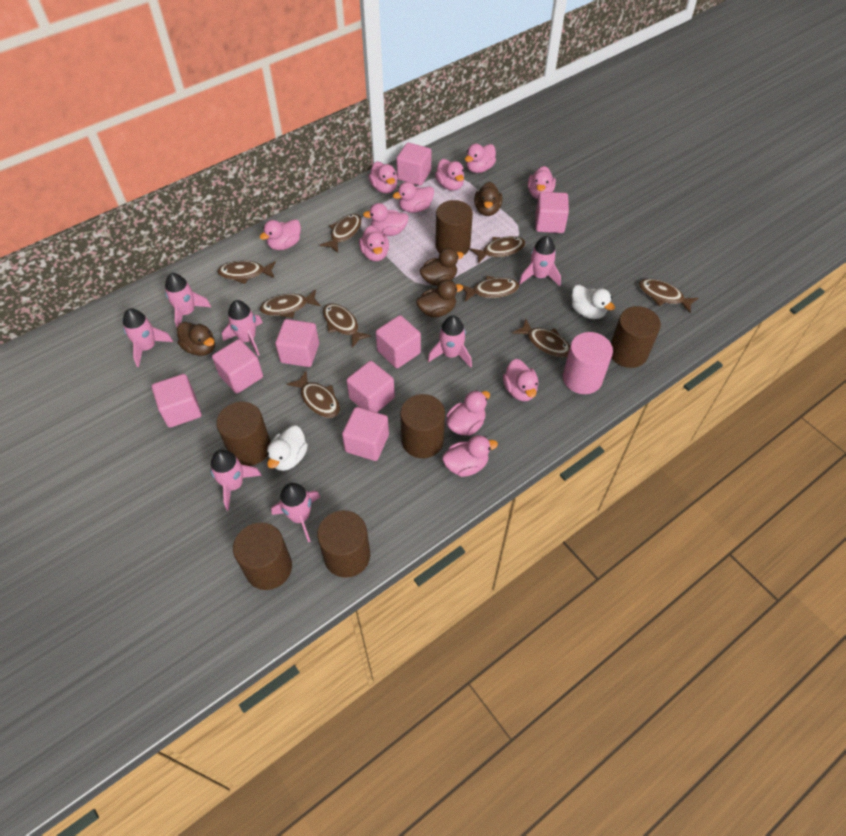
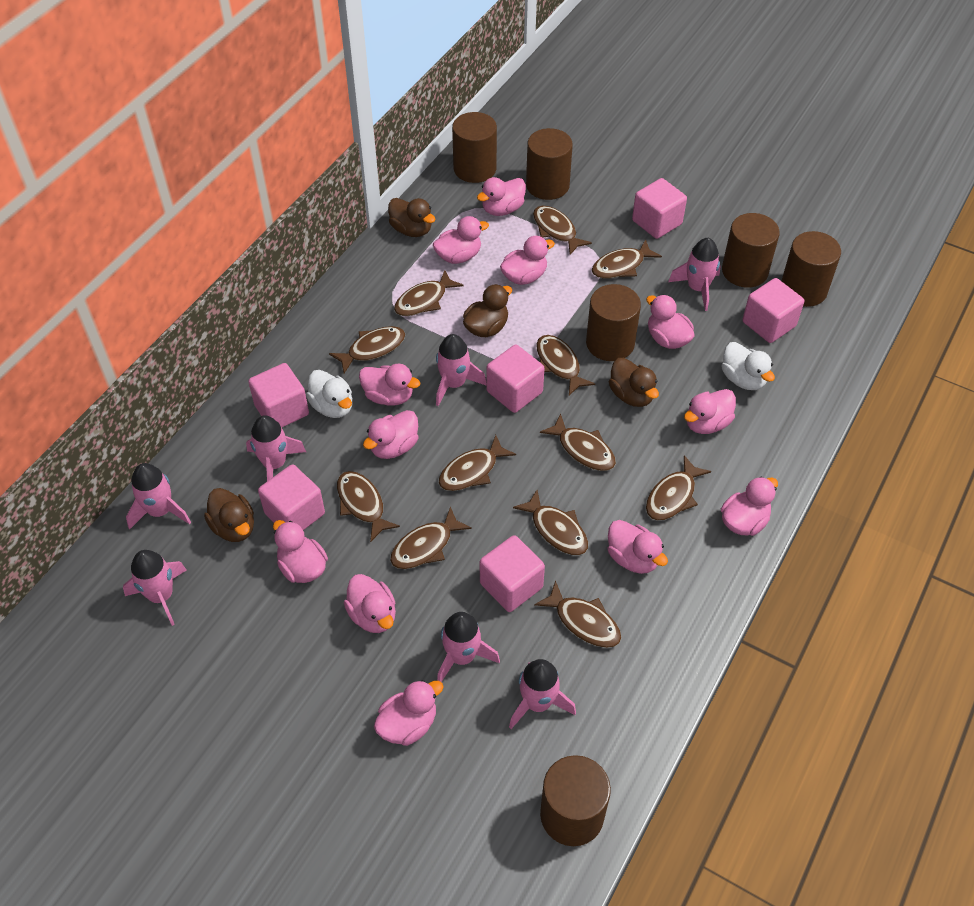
brown fish: 9 -> 12
pink cube: 8 -> 6
pink cylinder: 1 -> 0
pink duck: 11 -> 12

